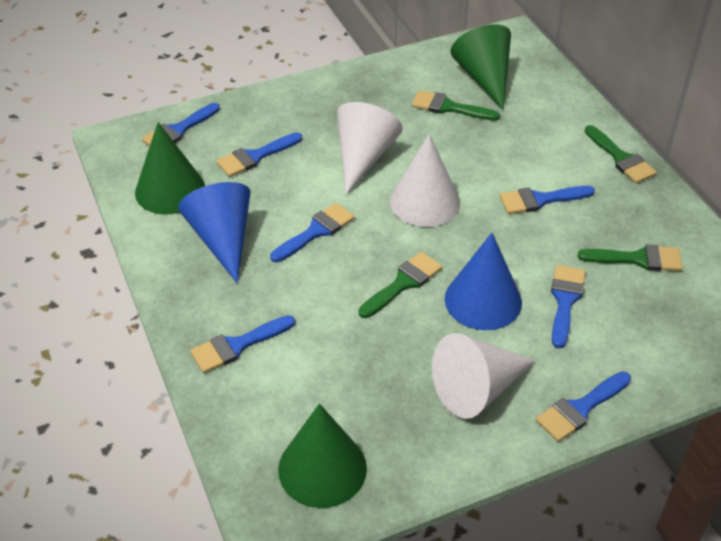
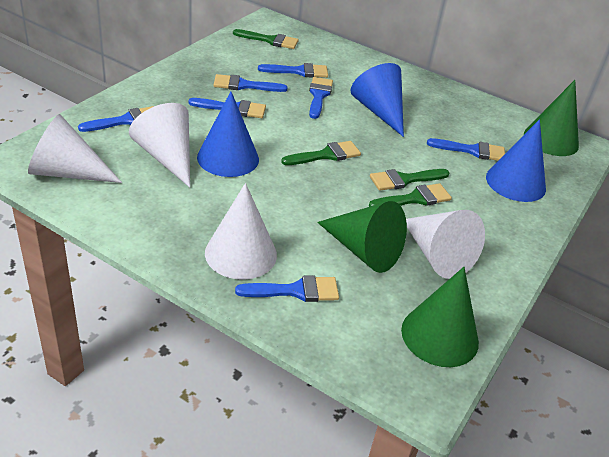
blue cone: 2 -> 3
white cone: 3 -> 4

